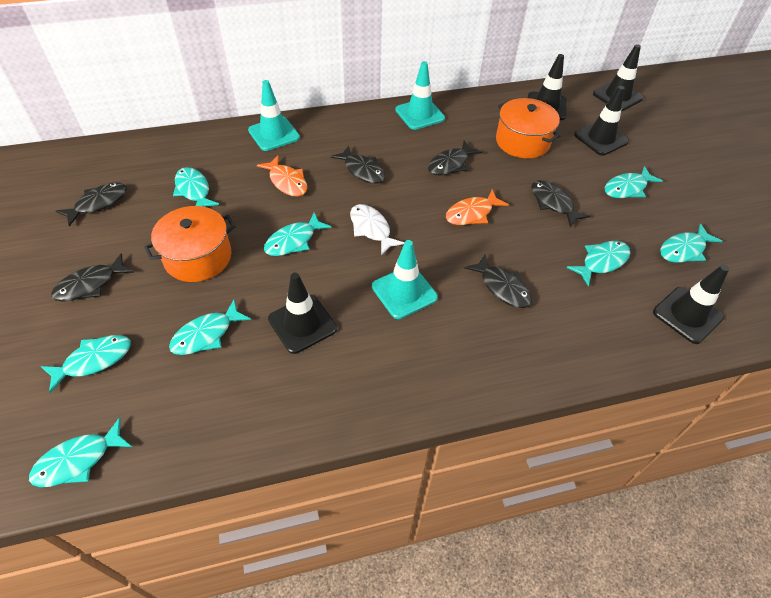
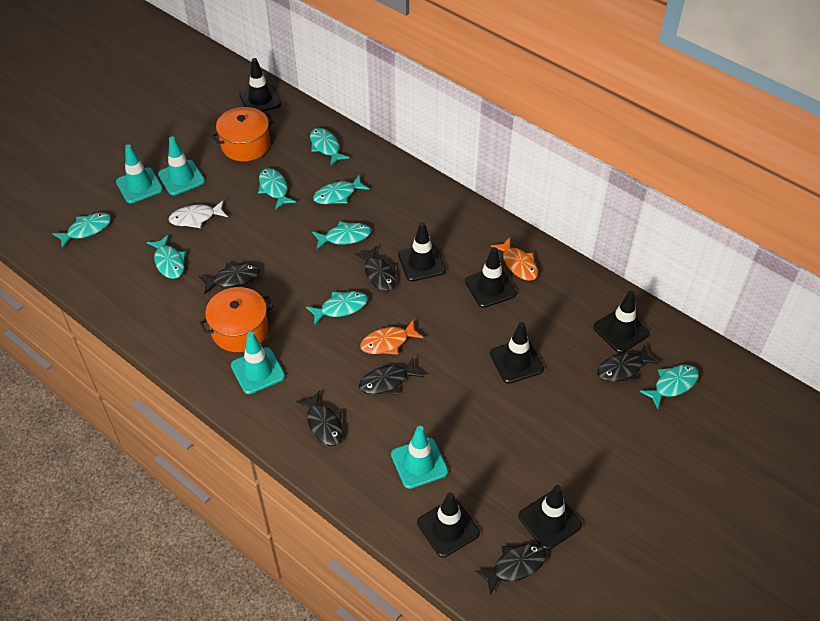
black traffic cone: 5 -> 7
turquoise traffic cone: 3 -> 4

